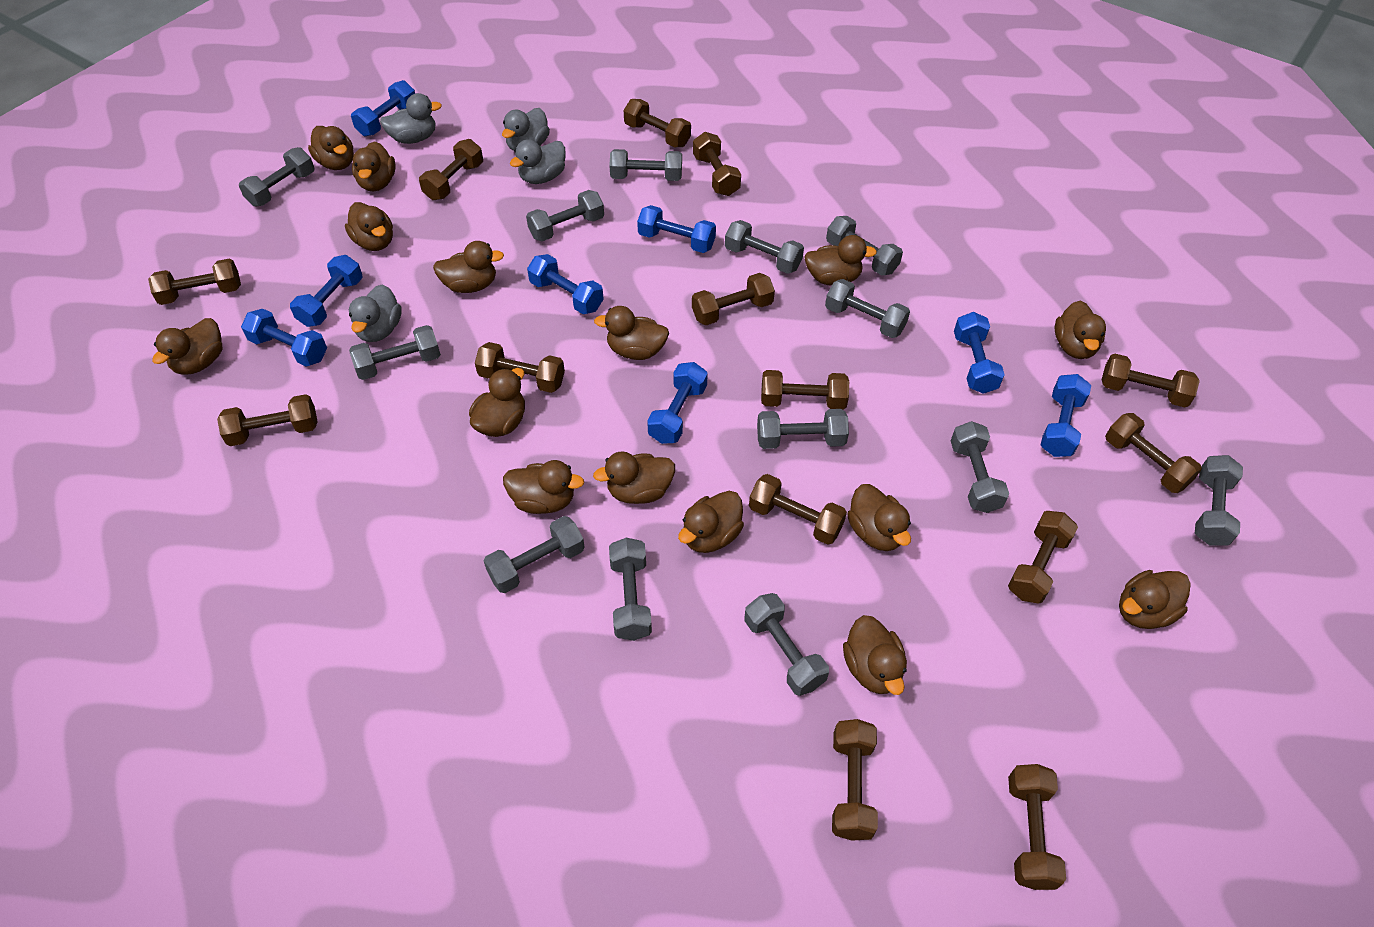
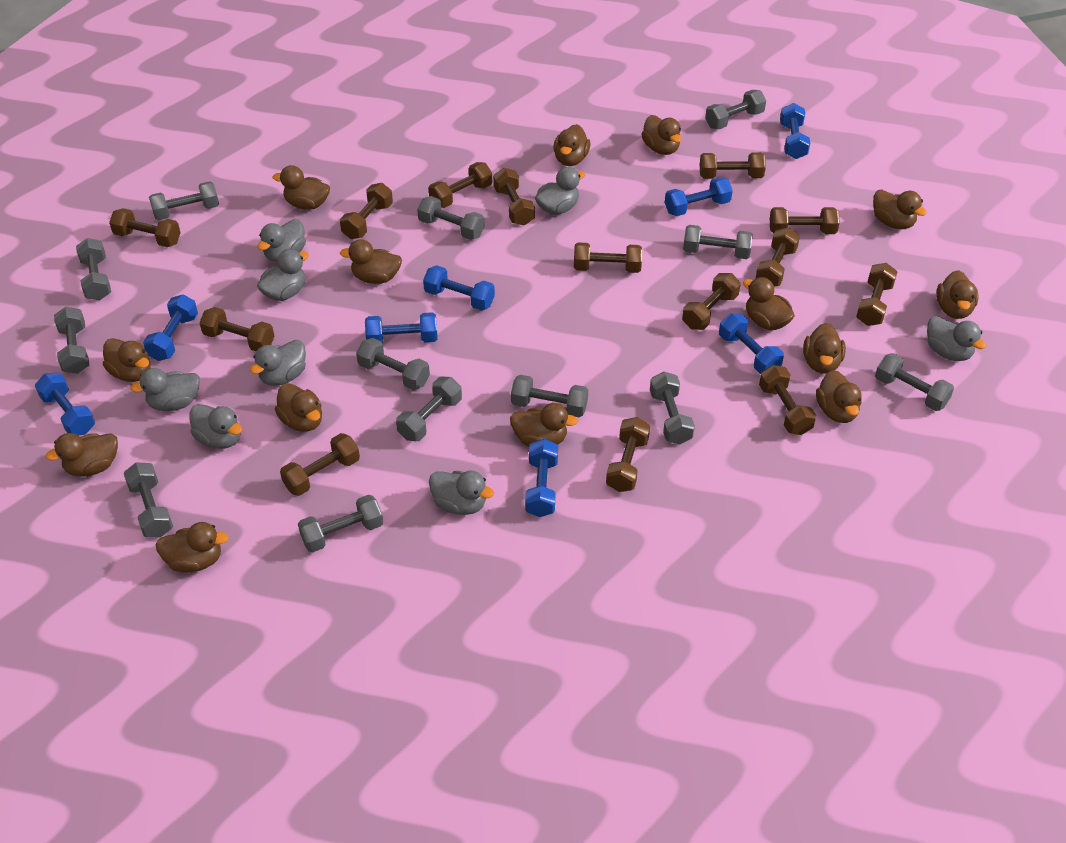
brown duck: 15 -> 14
grey duck: 4 -> 8

